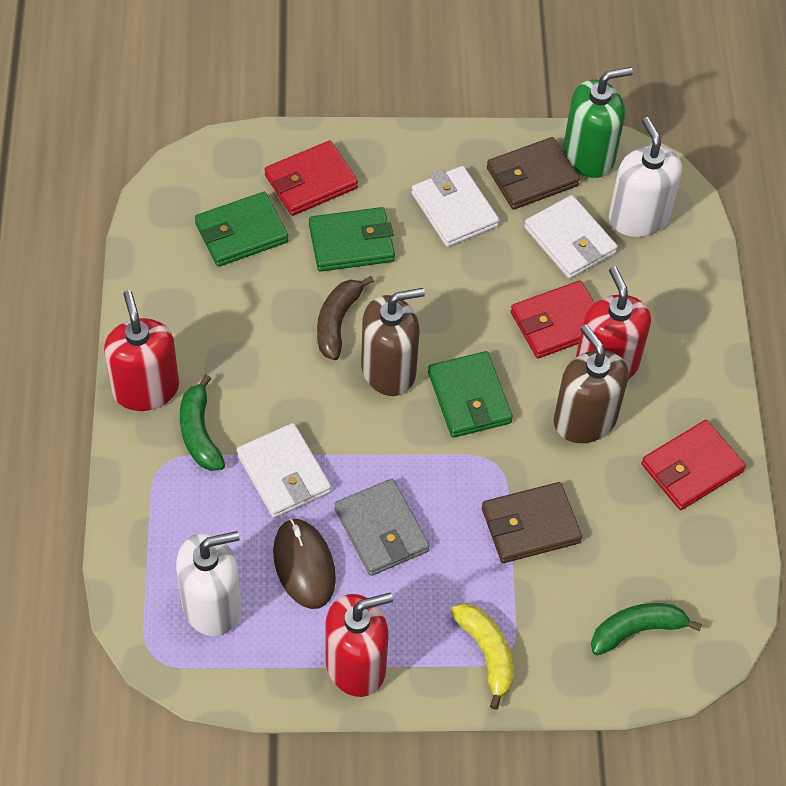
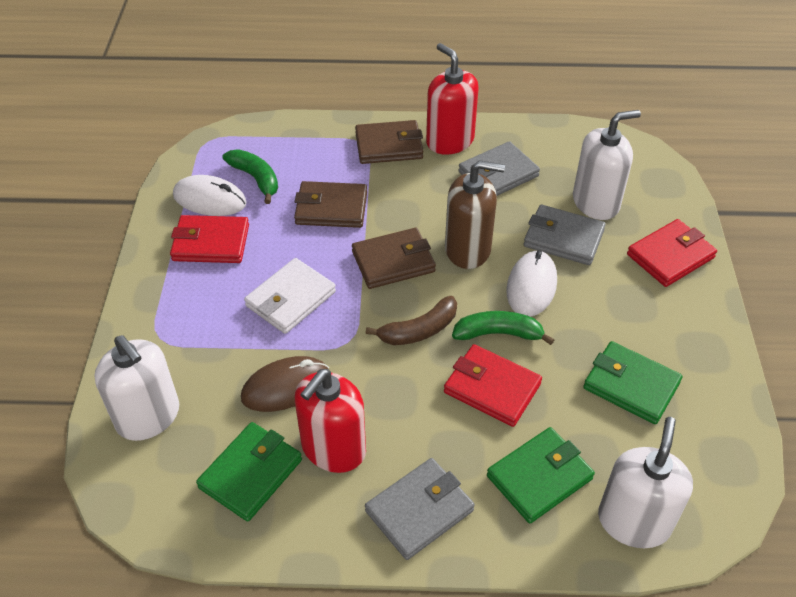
brown soap dispenser: 2 -> 1
brown wallet: 2 -> 3
green soap dispenser: 1 -> 0
grey wallet: 1 -> 3
red soap dispenser: 3 -> 2
white mouse: 0 -> 2
white soap dispenser: 2 -> 3
white wallet: 3 -> 1
yellow banana: 1 -> 0

